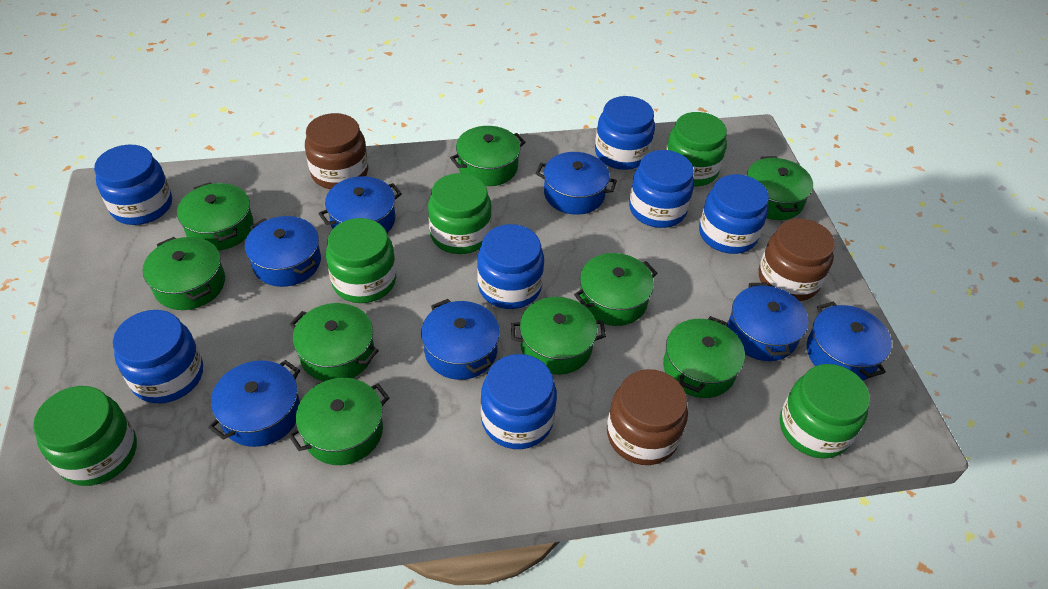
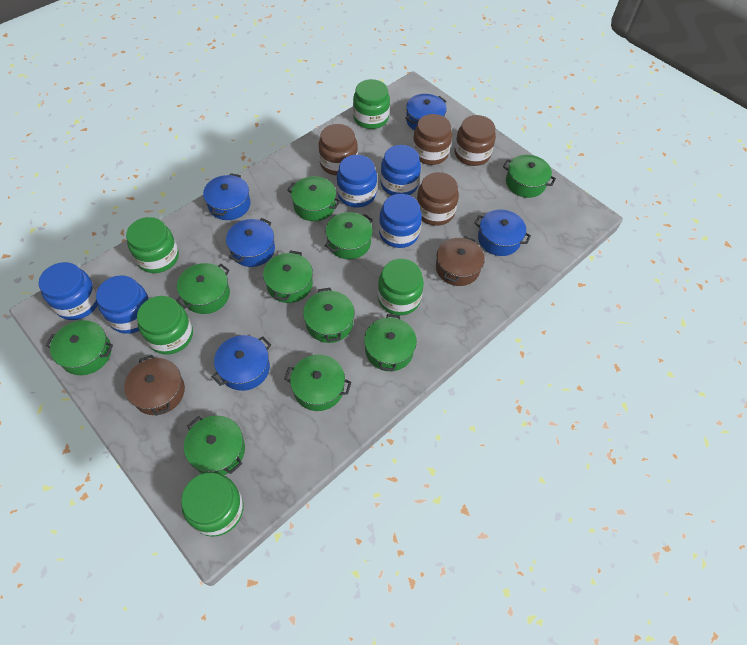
blue jar: 7 -> 5
blue pot: 7 -> 5
brown jar: 3 -> 4
brown pot: 0 -> 2
green pot: 9 -> 10

